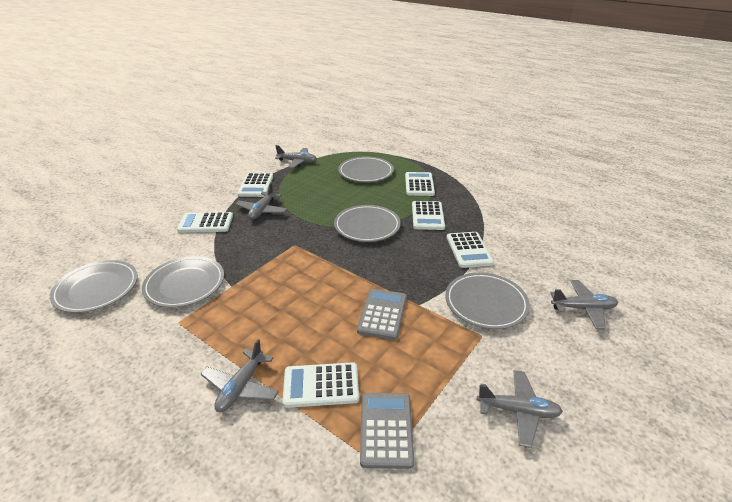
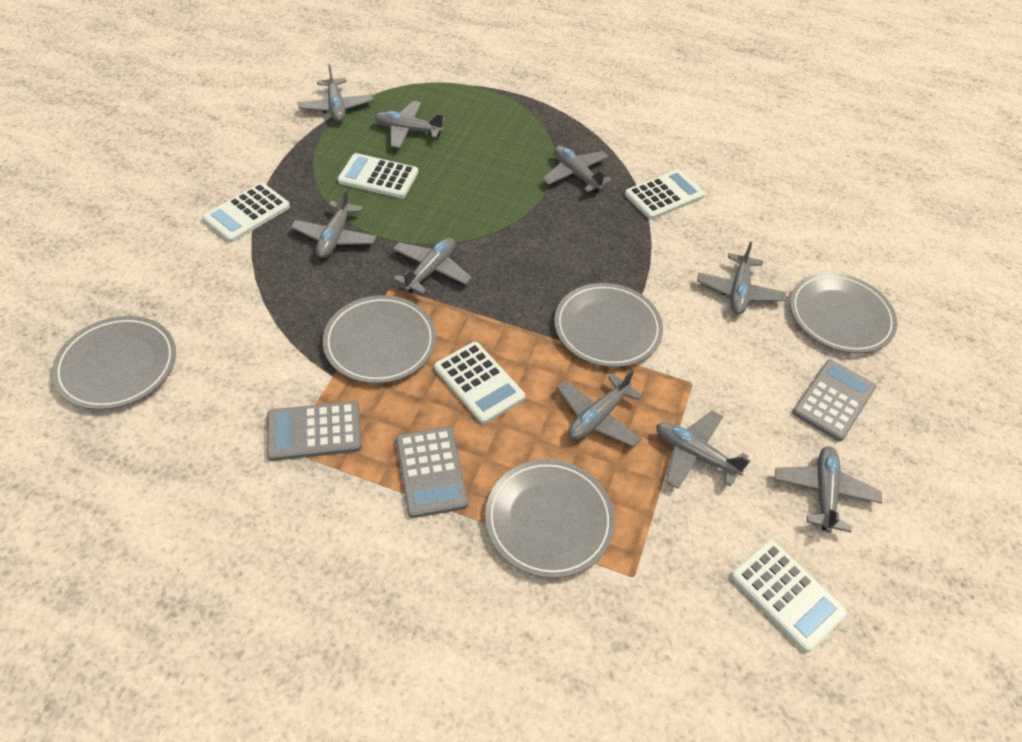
grey calculator: 2 -> 3
grey plane: 5 -> 9
white calculator: 6 -> 5

